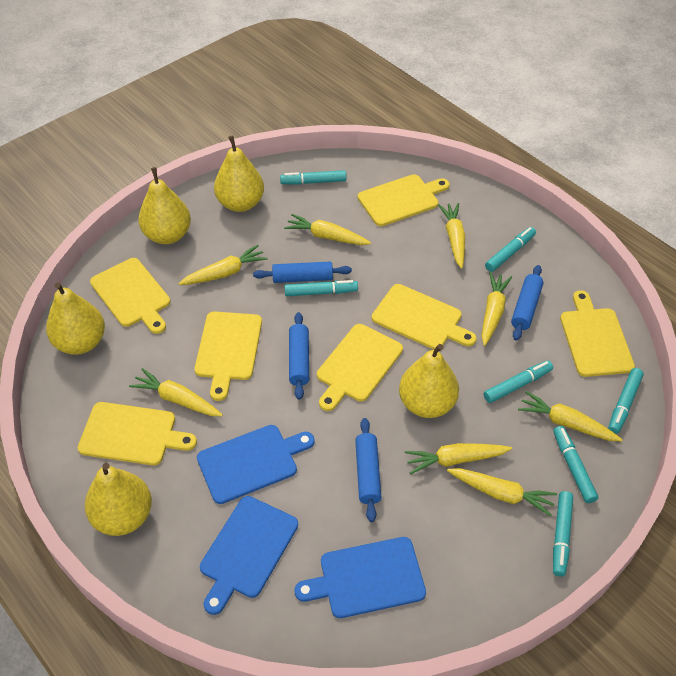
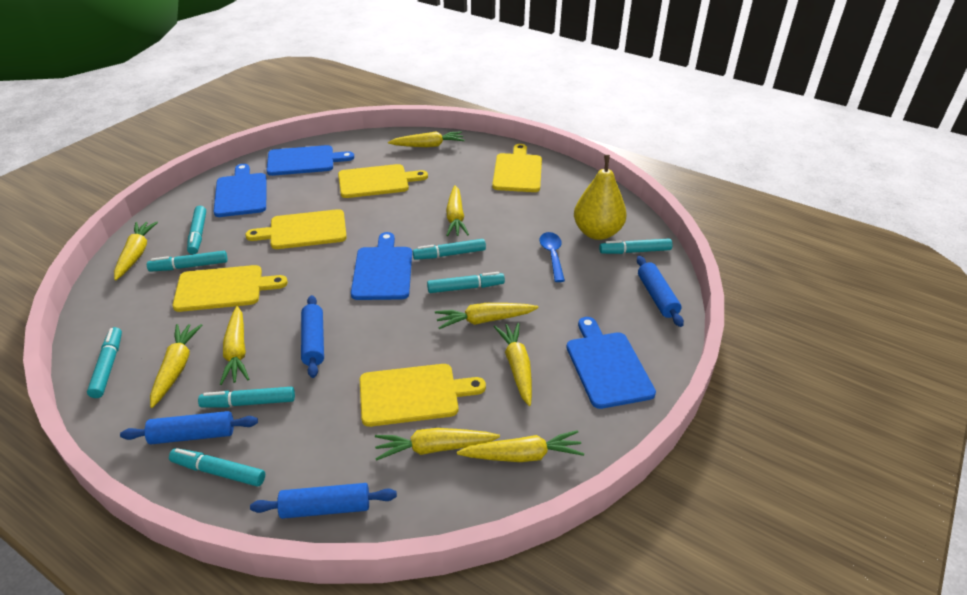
blue cutting board: 3 -> 4
blue spoon: 0 -> 1
turquoise marker: 7 -> 8
yellow carrot: 8 -> 9
yellow cutting board: 7 -> 5
yellow pear: 5 -> 1

